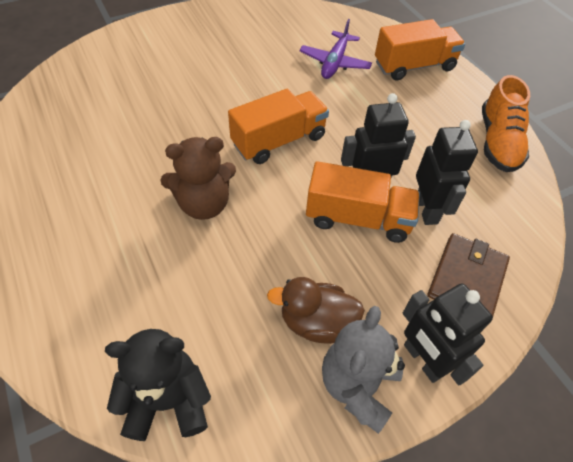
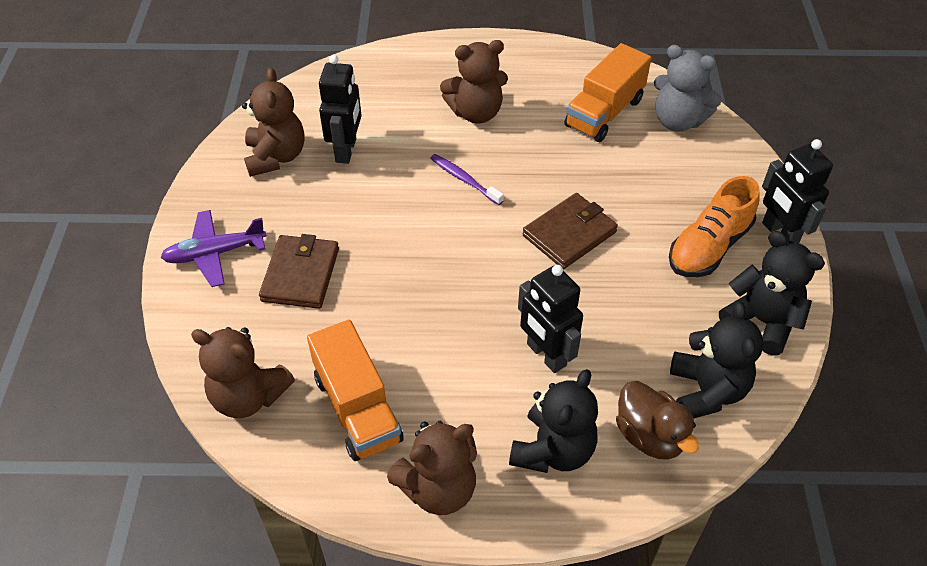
black teddy bear: 1 -> 3
brown teddy bear: 1 -> 4
brown wallet: 1 -> 2
orange truck: 3 -> 2
purple toothbrush: 0 -> 1

